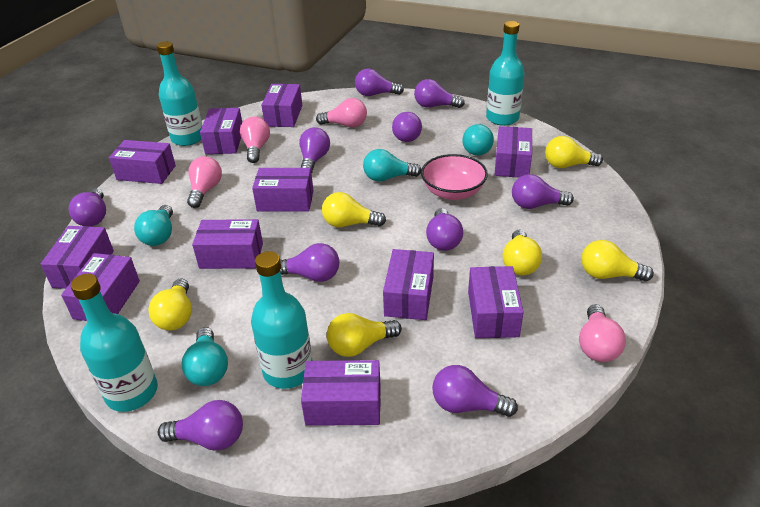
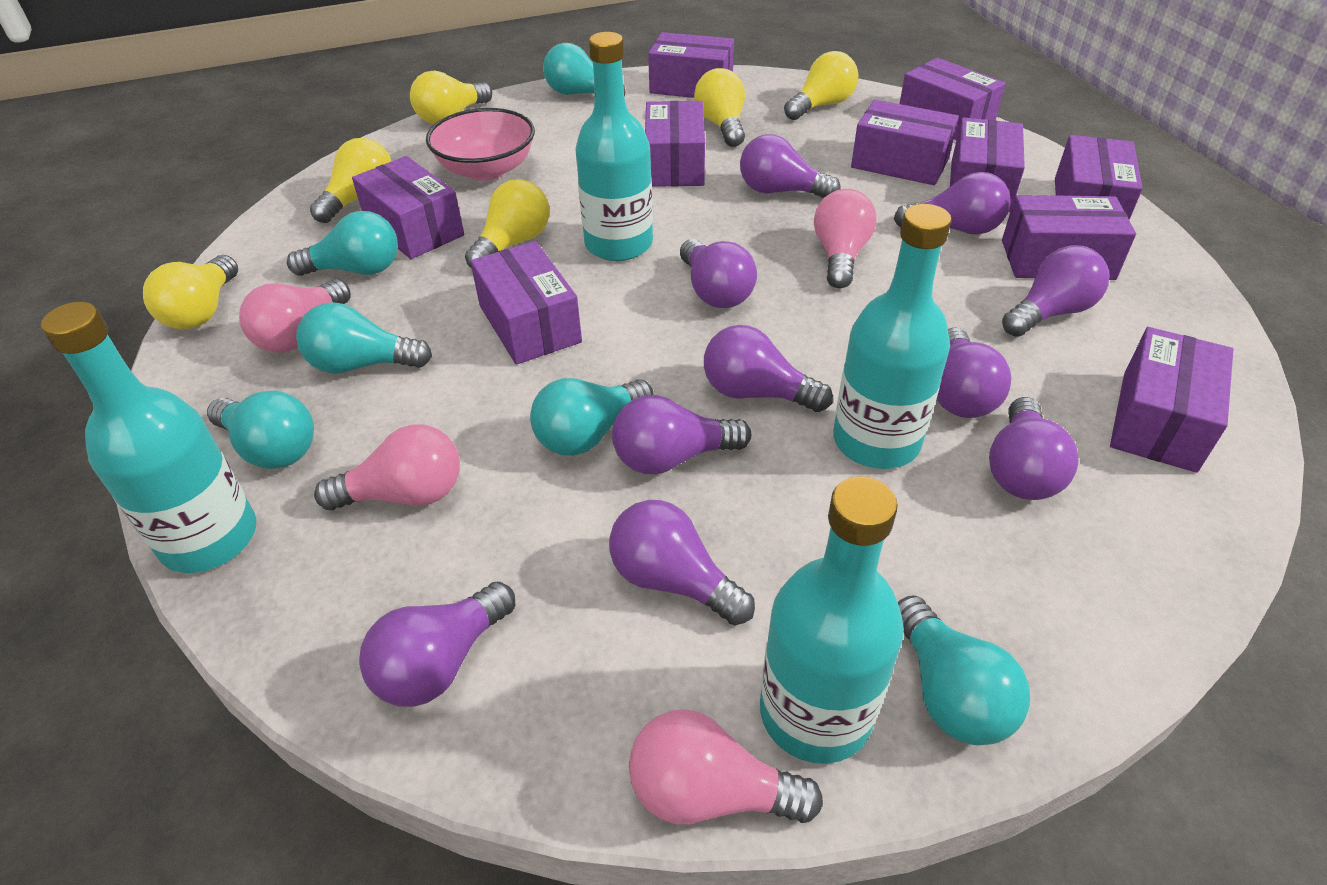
purple box: 11 -> 10
turquoise light bulb: 4 -> 6

